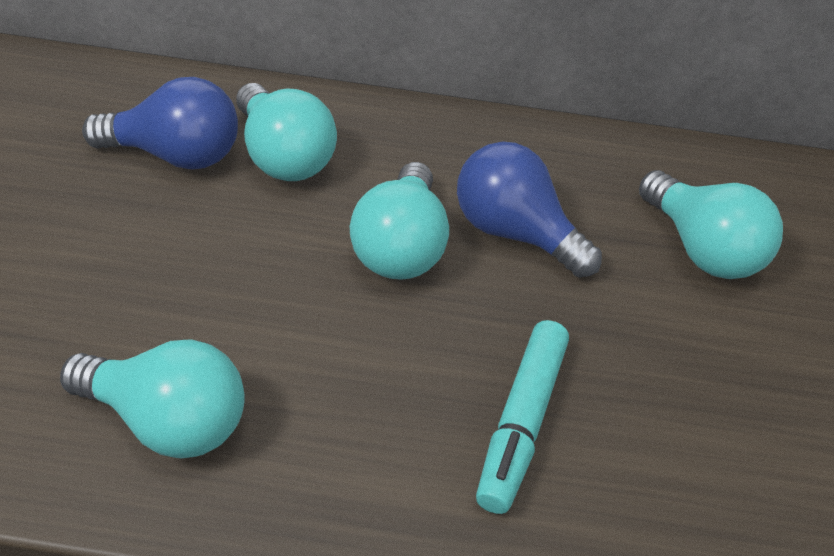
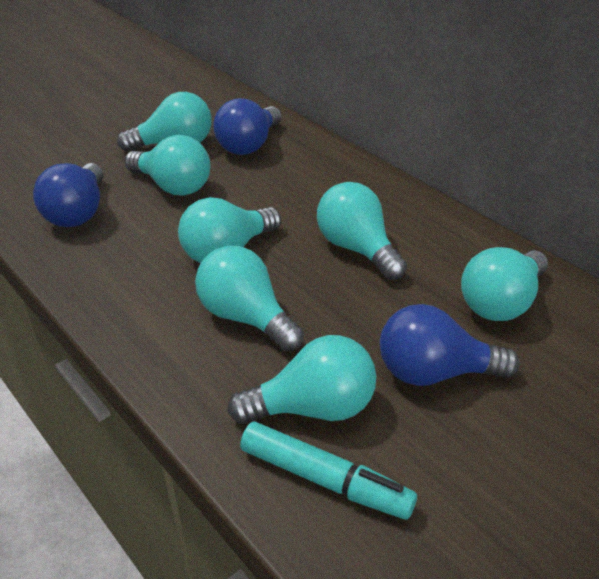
blue light bulb: 2 -> 3
turquoise light bulb: 4 -> 7

